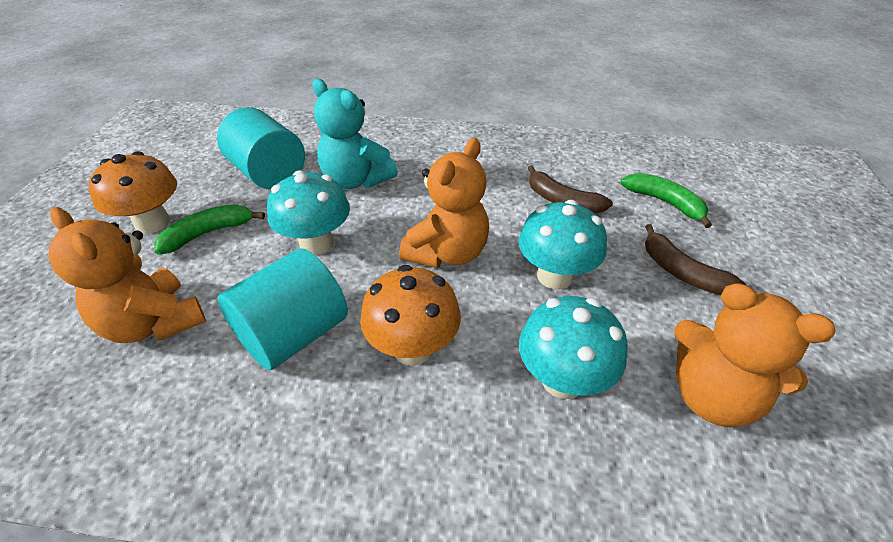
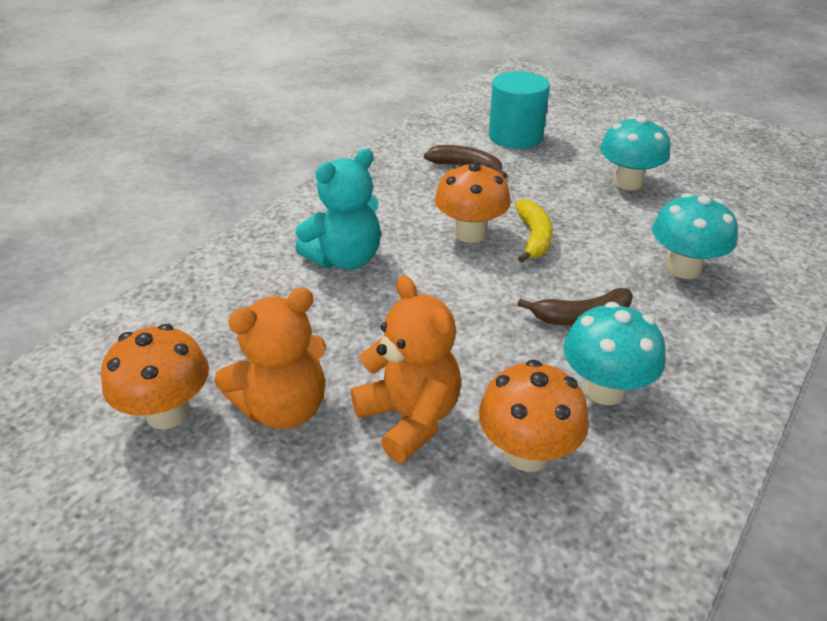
green banana: 2 -> 0
orange mushroom: 2 -> 3
orange teddy bear: 3 -> 2
turquoise cylinder: 2 -> 1
yellow banana: 0 -> 1

